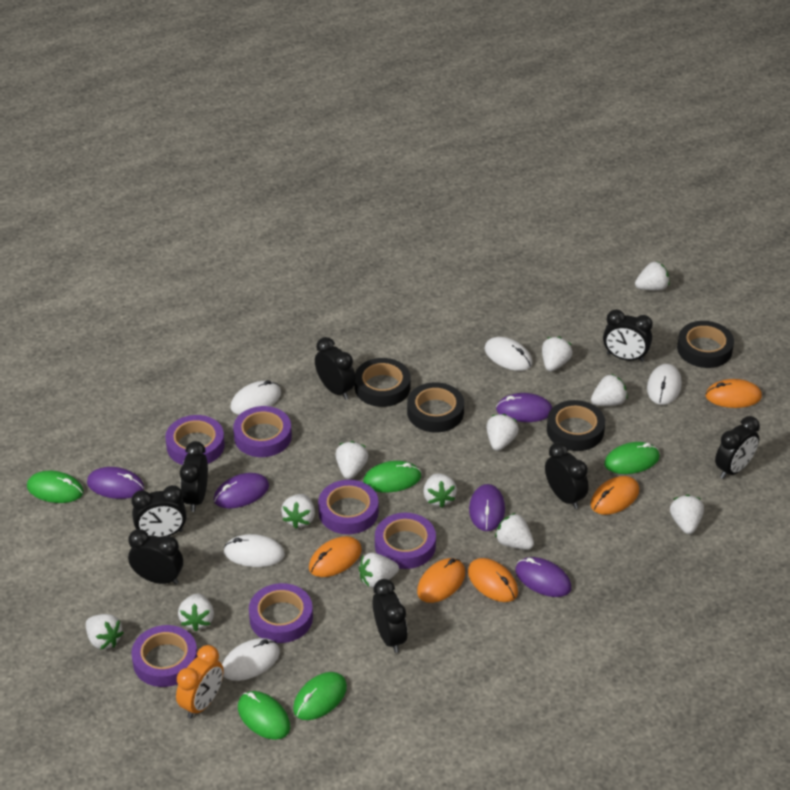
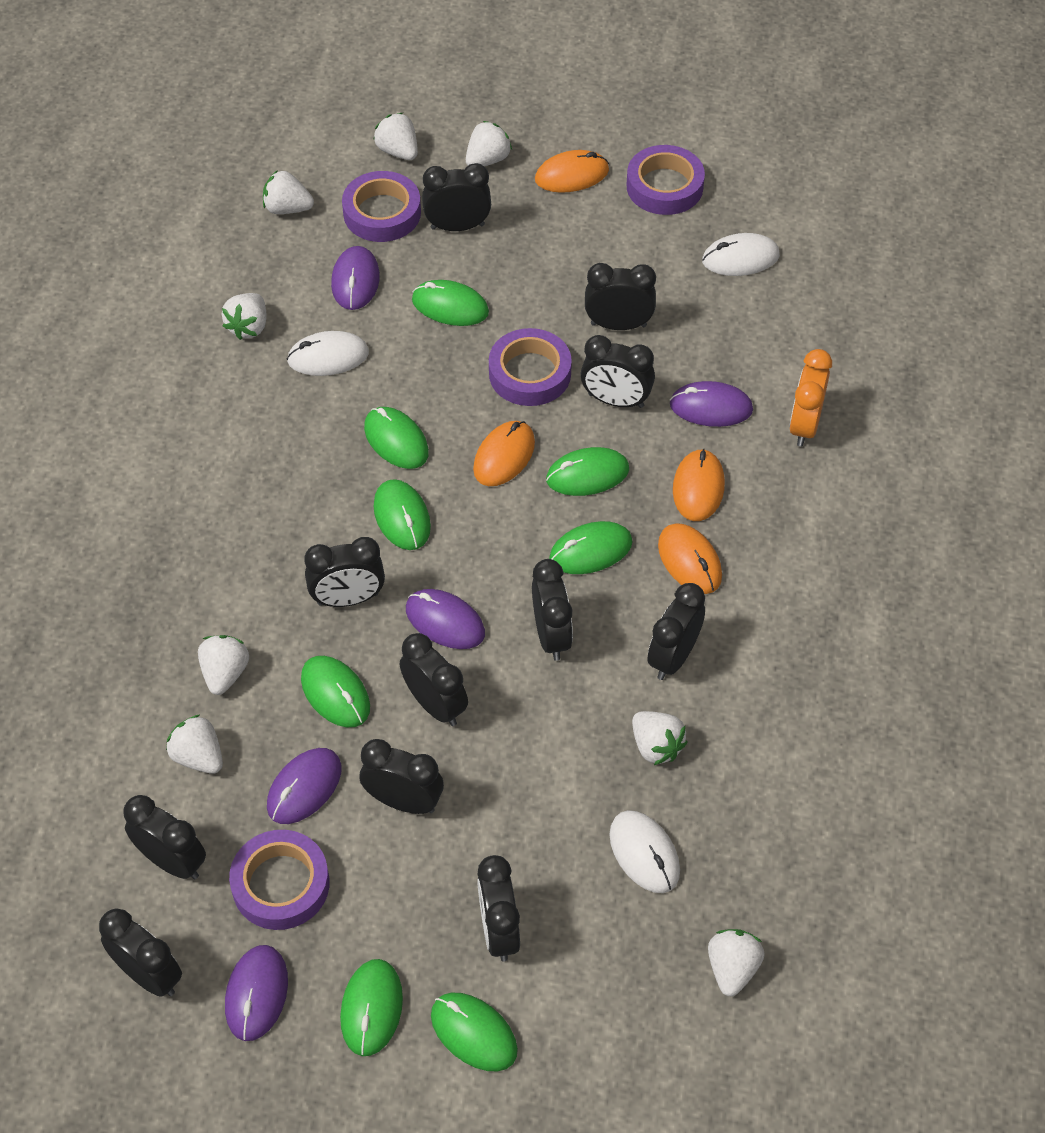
black clock: 8 -> 11
black tape: 4 -> 0
green mouse: 5 -> 8
orange mouse: 5 -> 4
purple tape: 6 -> 4
white mouse: 5 -> 3
white strawberry: 12 -> 8

